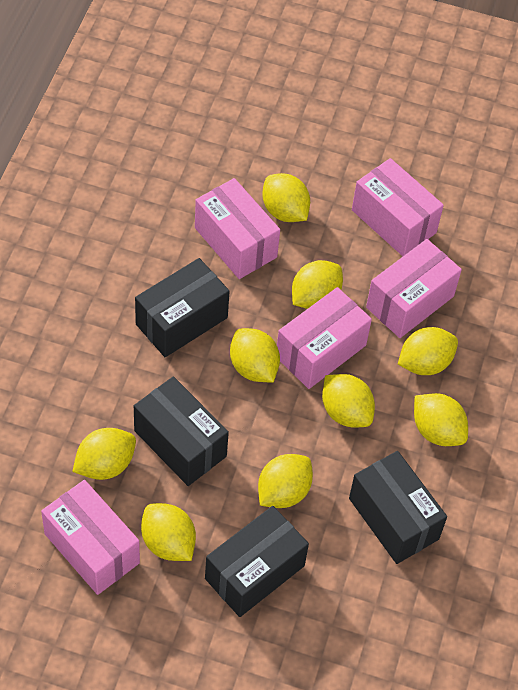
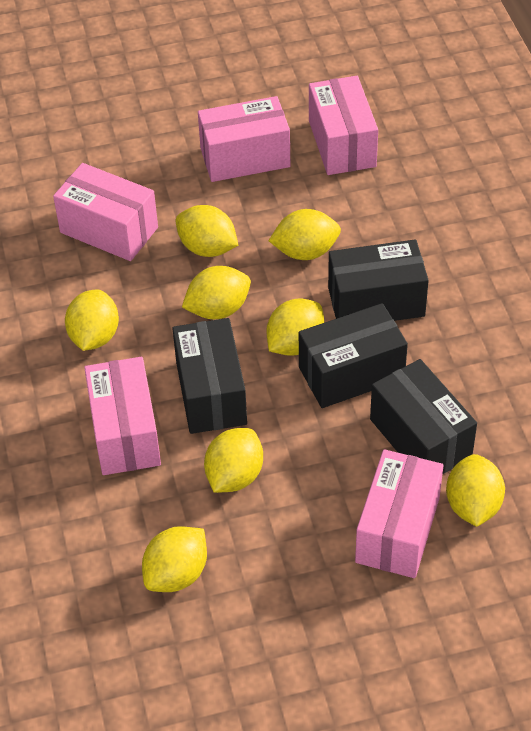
yellow lemon: 9 -> 8

